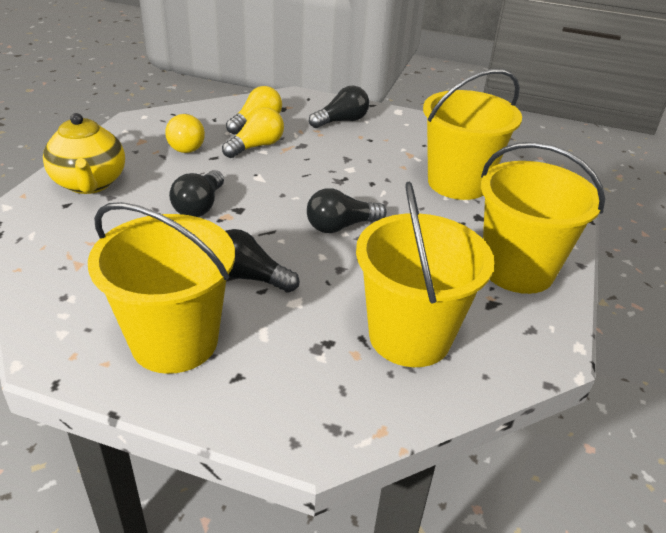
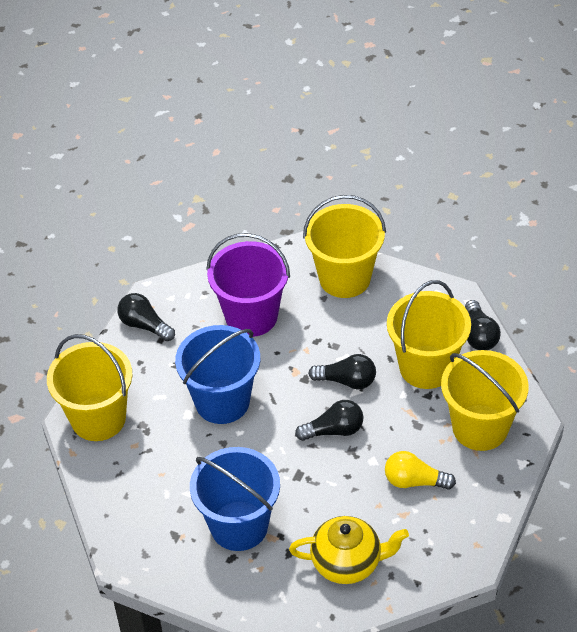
blue bucket: 0 -> 2
purple bucket: 0 -> 1
yellow light bulb: 3 -> 1

